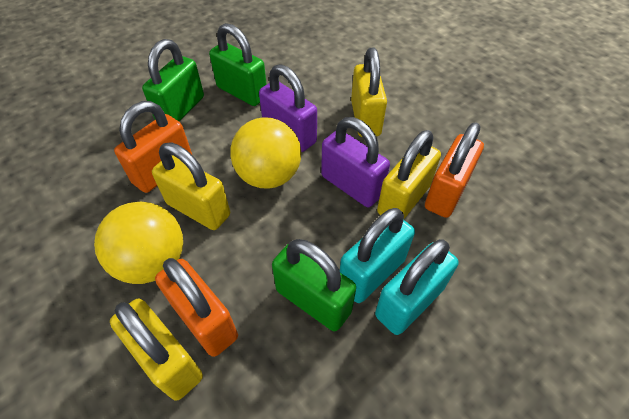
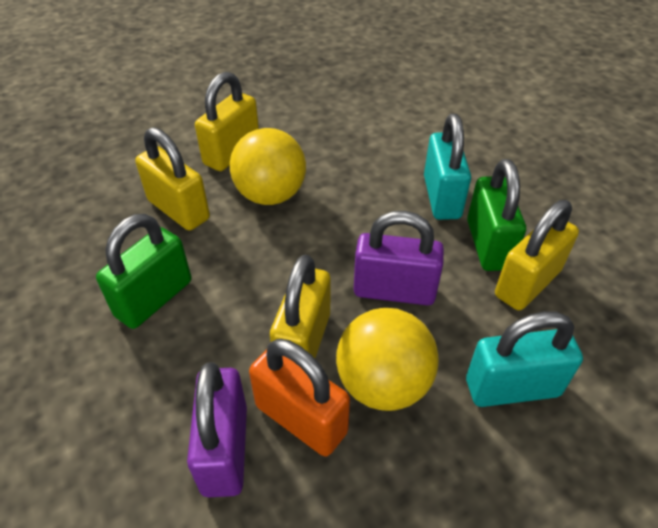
green padlock: 3 -> 2
orange padlock: 3 -> 1

